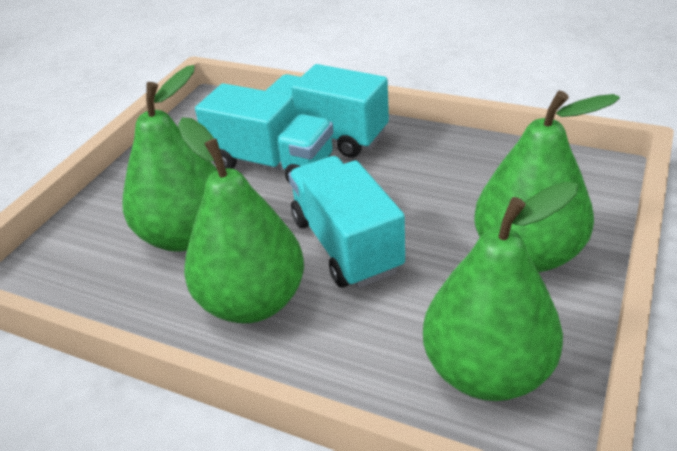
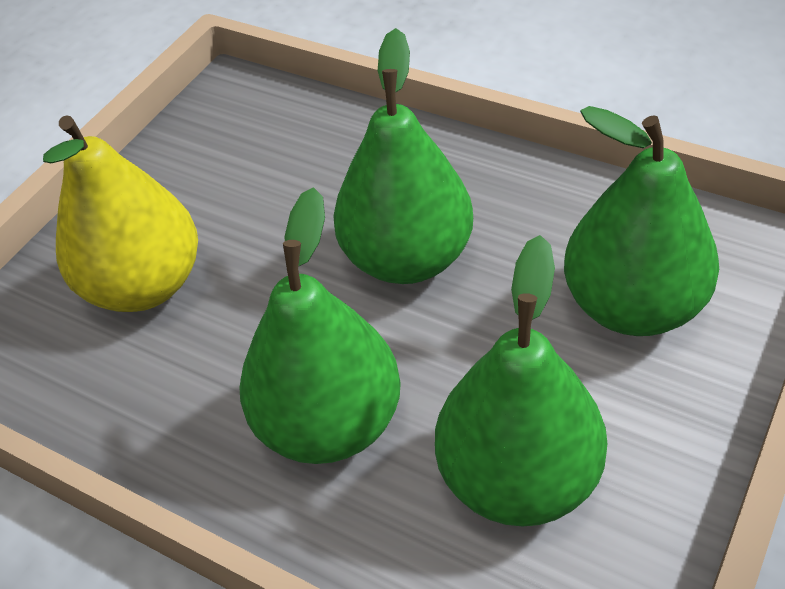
turquoise truck: 3 -> 0
yellow pear: 0 -> 1

